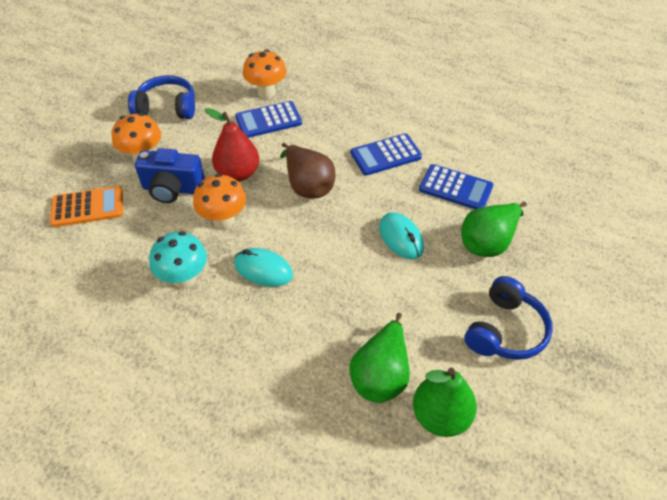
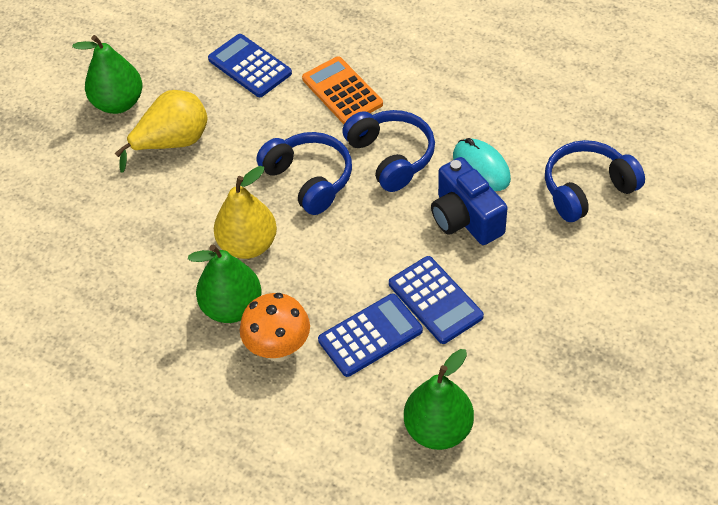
blue headphones: 2 -> 3
brown pear: 1 -> 0
orange mushroom: 3 -> 1
red pear: 1 -> 0
turquoise mouse: 2 -> 1
turquoise mushroom: 1 -> 0
yellow pear: 0 -> 2

